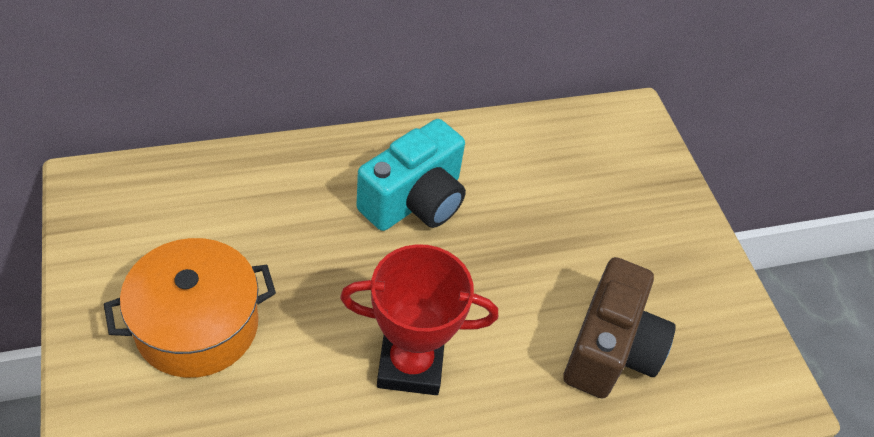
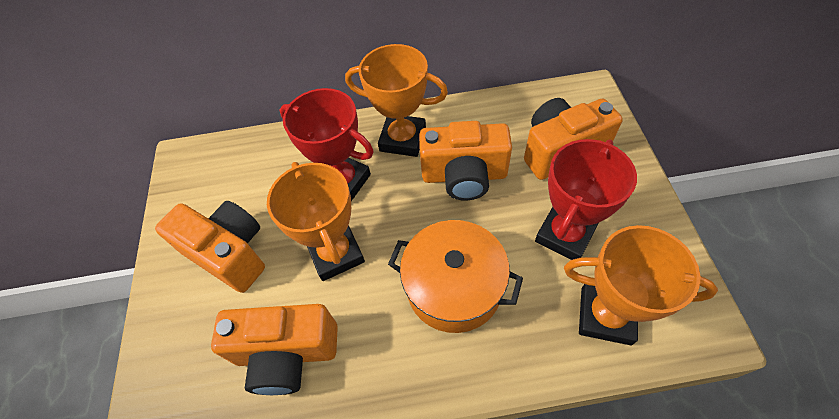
brown camera: 1 -> 0
orange camera: 0 -> 4
orange trophy: 0 -> 3
red trophy: 1 -> 2
turquoise camera: 1 -> 0

